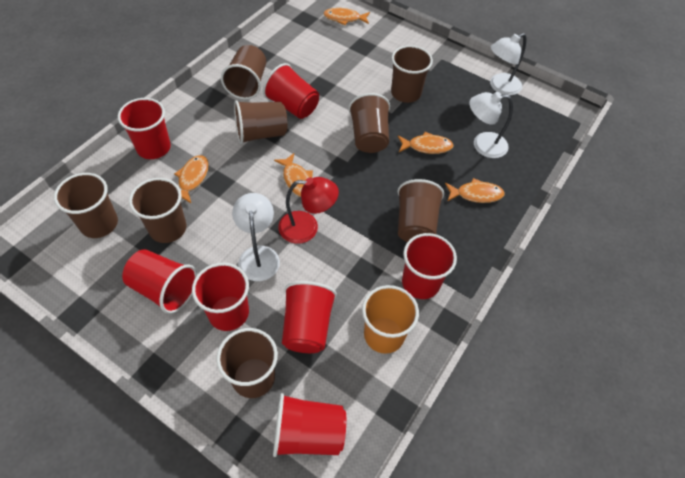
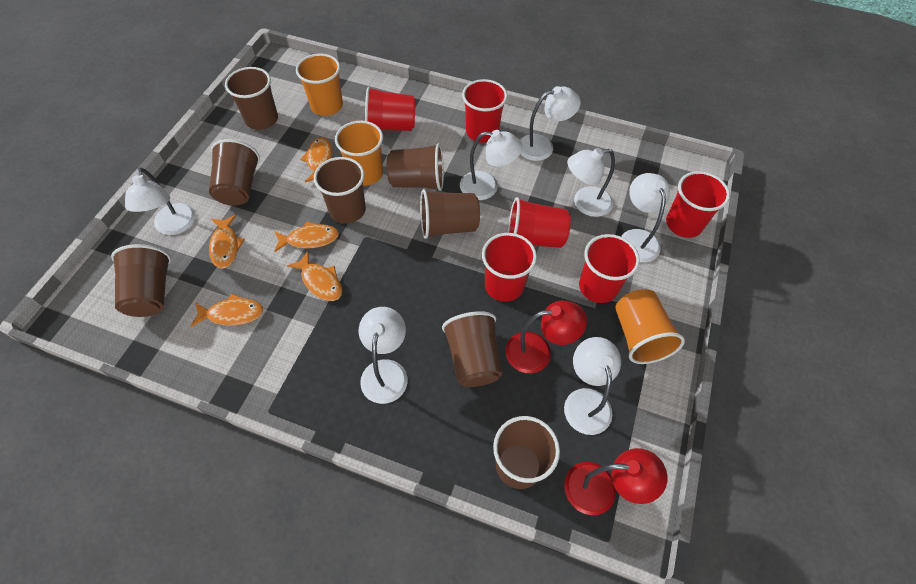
orange cup: 1 -> 3
red cup: 7 -> 6
red lamp: 1 -> 2
white lamp: 3 -> 7

